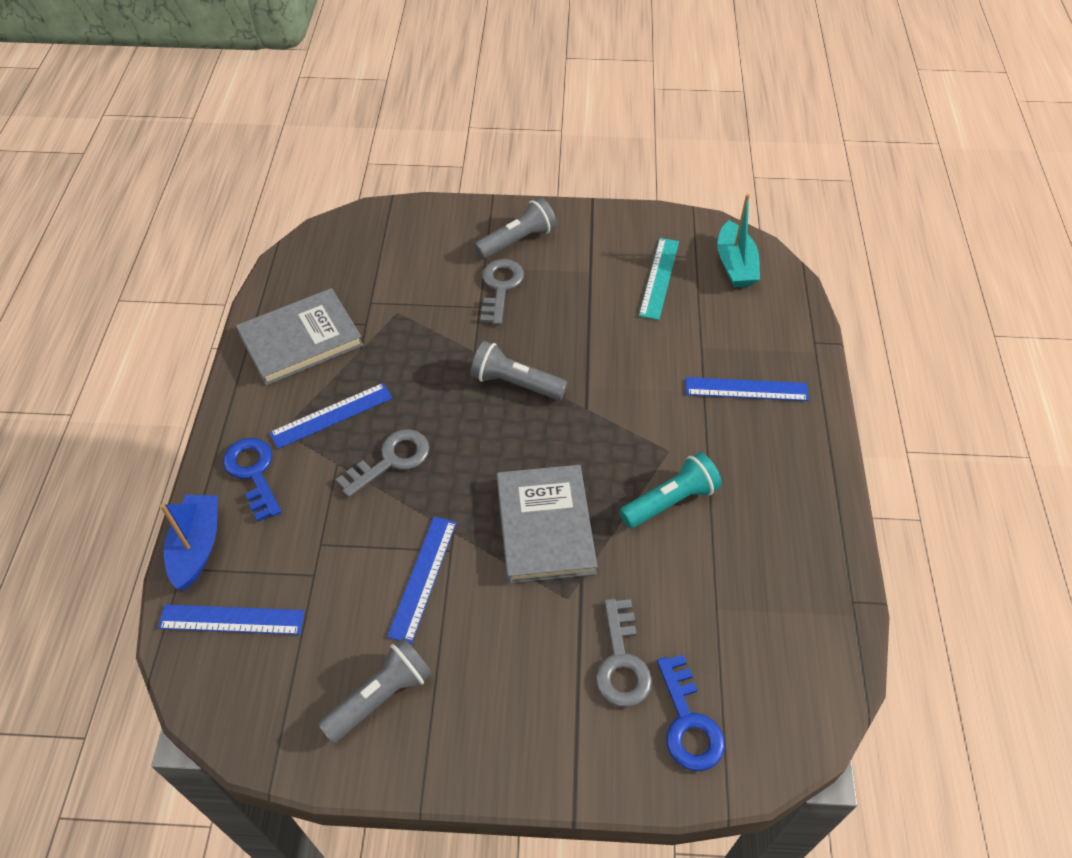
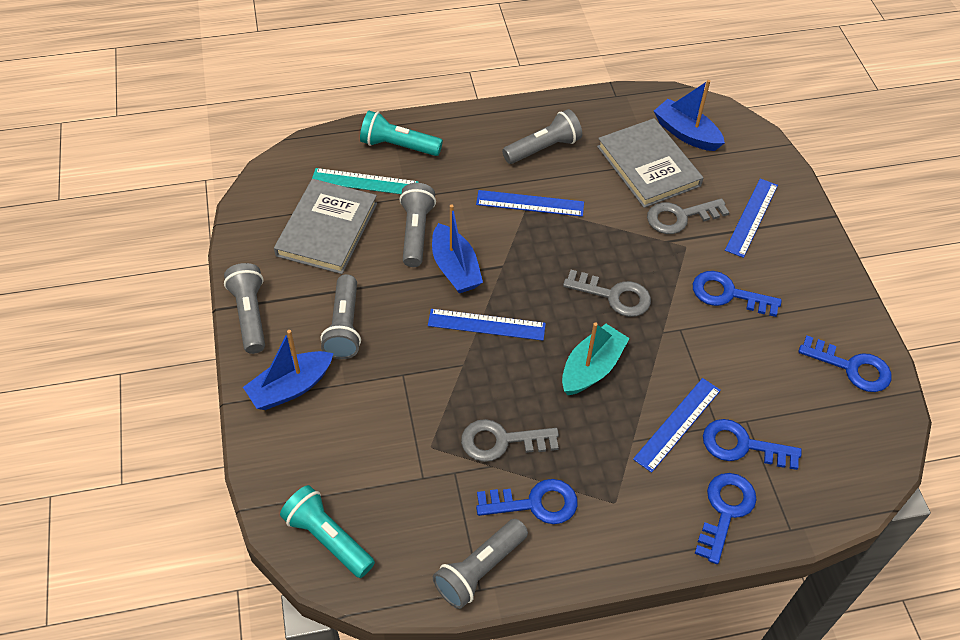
blue boat: 1 -> 3
blue key: 2 -> 5
grey flashlight: 3 -> 5
turquoise flashlight: 1 -> 2

